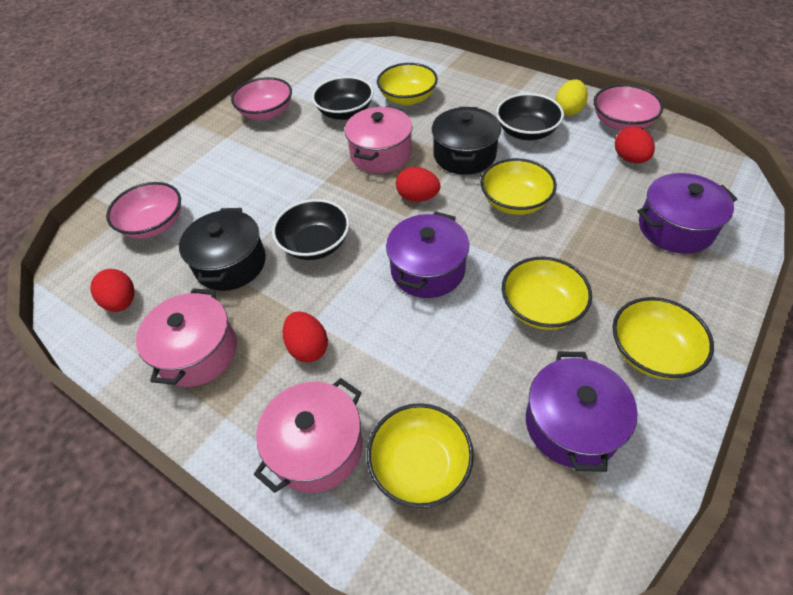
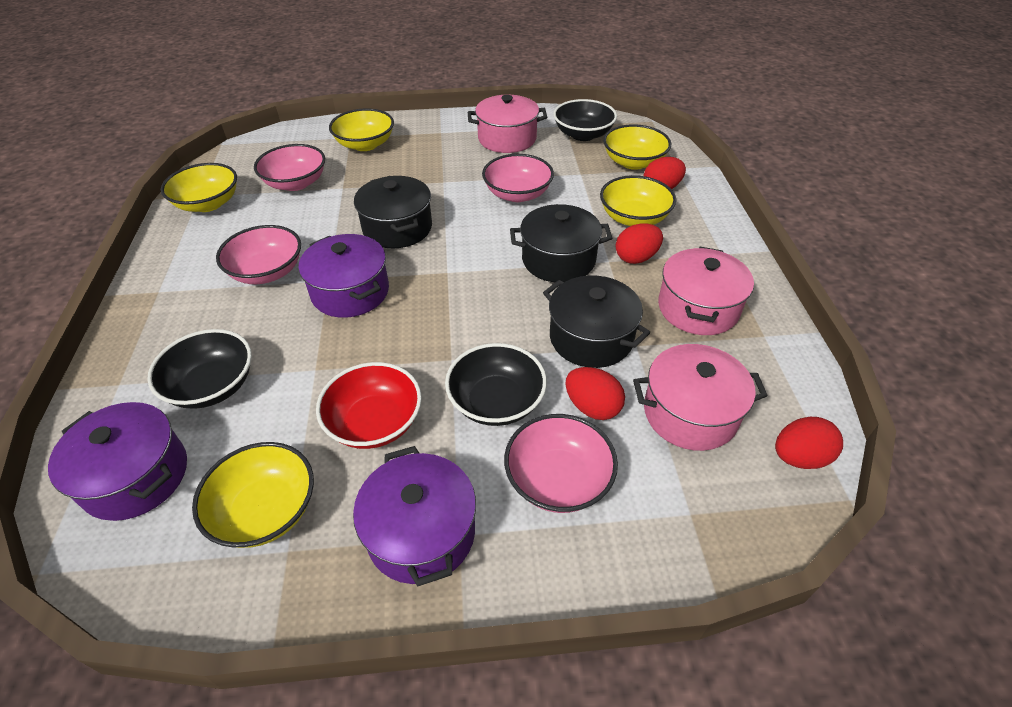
black pot: 2 -> 3
pink bowl: 3 -> 4
red bowl: 0 -> 1
yellow egg: 1 -> 0

